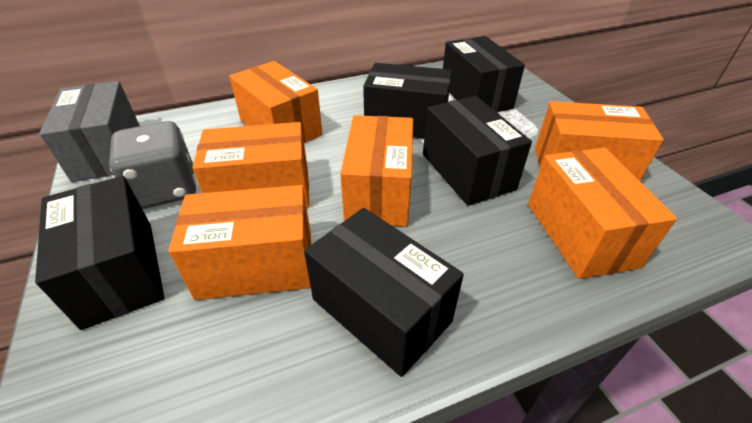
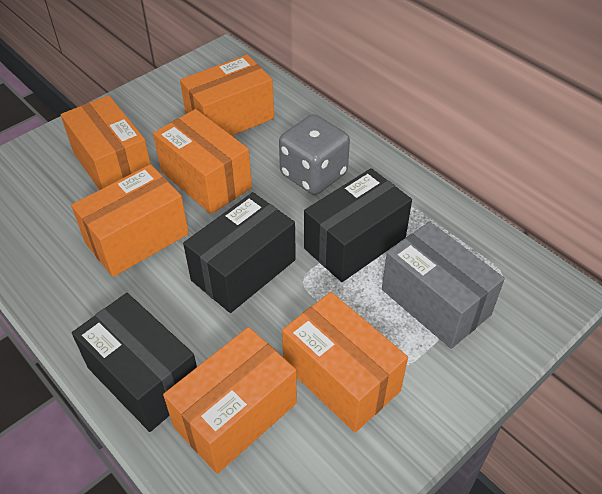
black box: 5 -> 3

